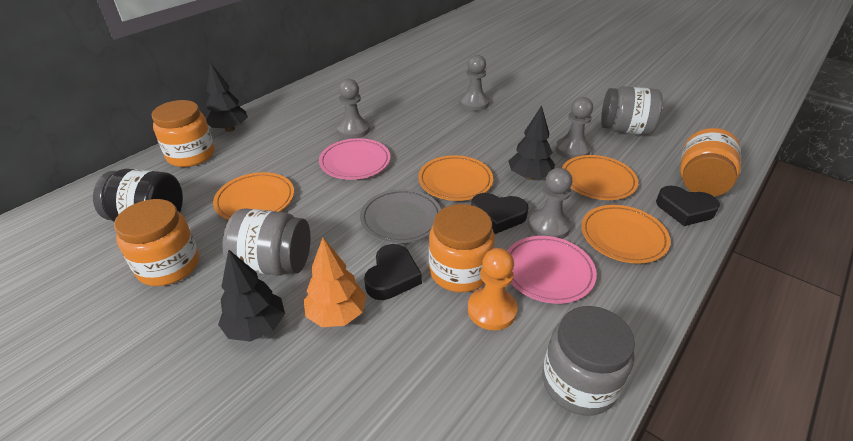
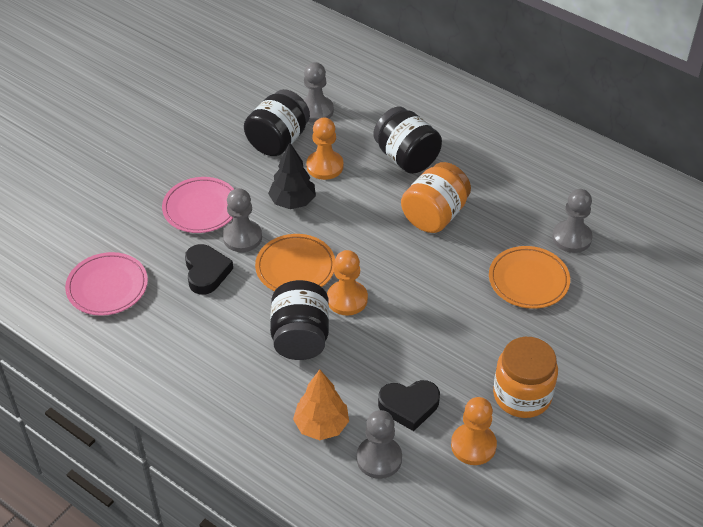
black heart: 3 -> 2
black jar: 1 -> 3
black tree: 3 -> 1
grey jar: 3 -> 0
grey plate: 1 -> 0
orange jar: 4 -> 2
orange pawn: 1 -> 3
orange plate: 4 -> 2

